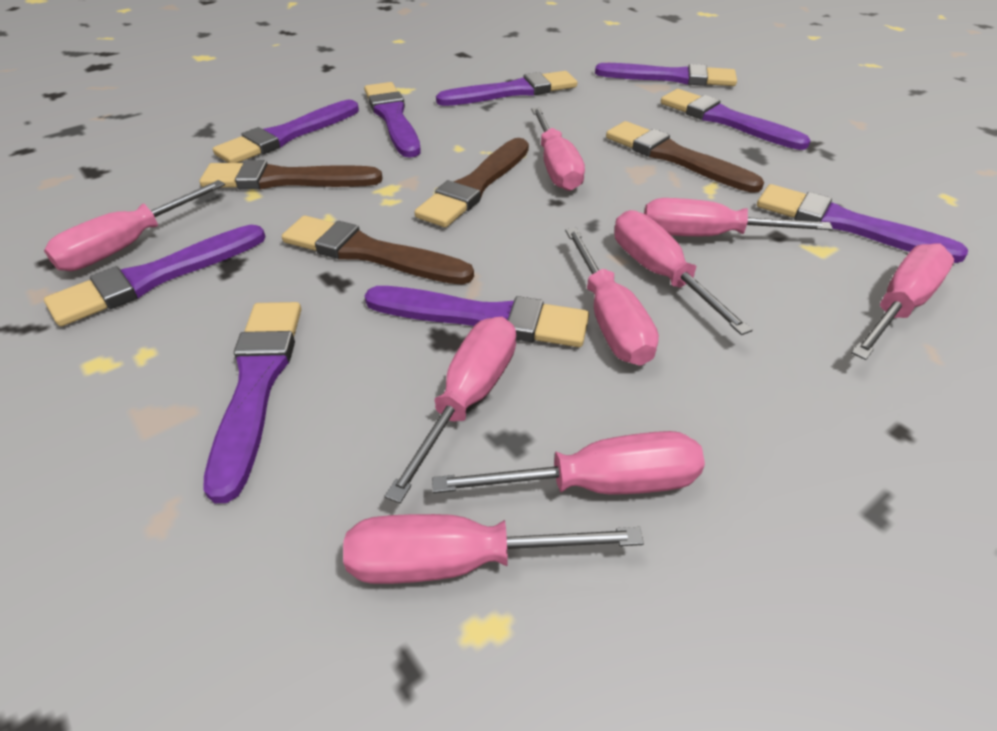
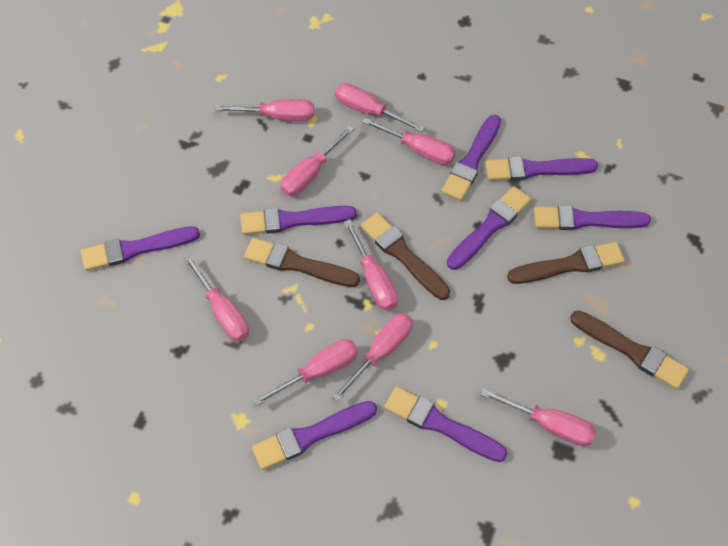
purple brush: 9 -> 8

